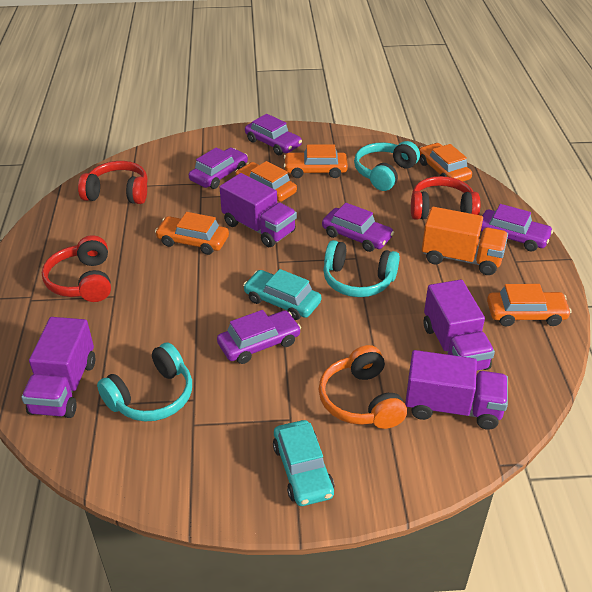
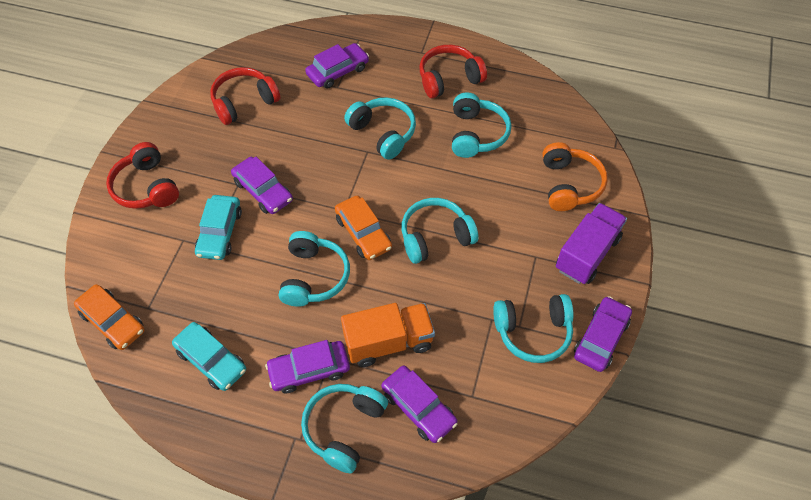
orange car: 5 -> 2
purple truck: 4 -> 1
turquoise headphones: 3 -> 6

